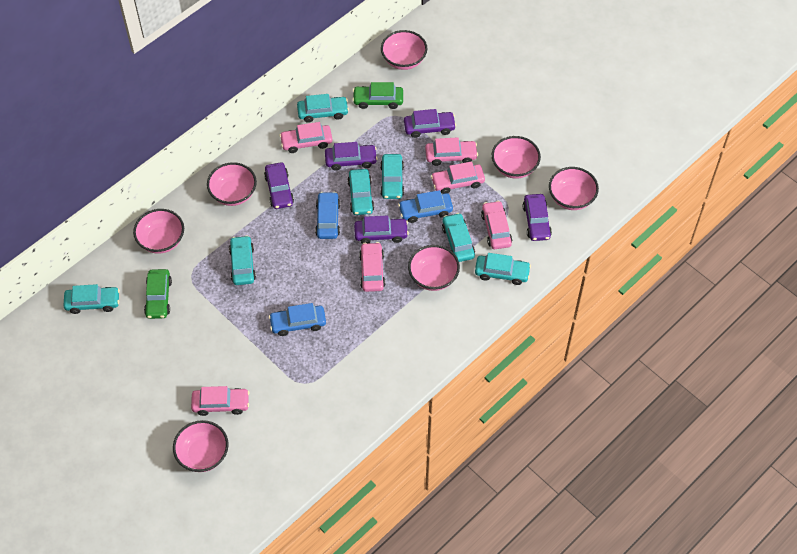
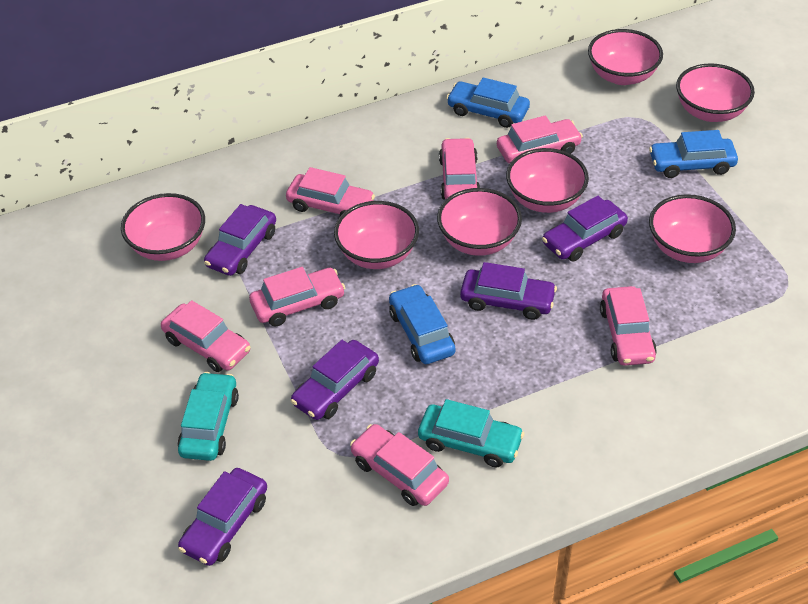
green car: 2 -> 0
pink car: 6 -> 7
turquoise car: 7 -> 2

